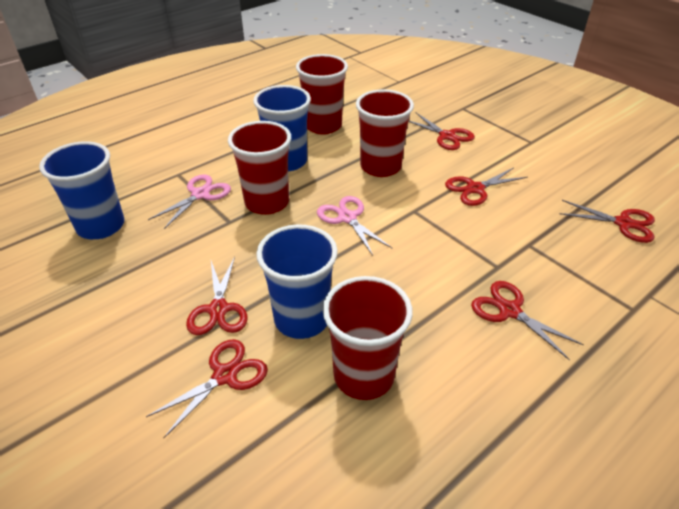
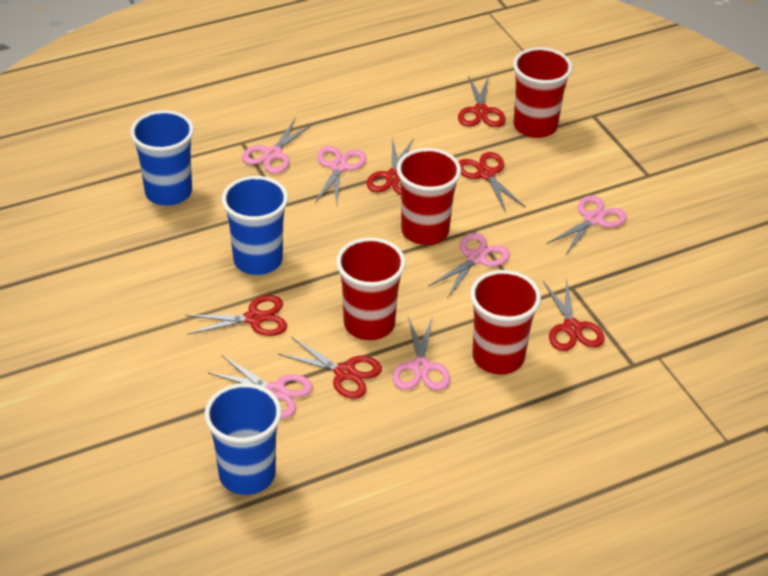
pink scissors: 2 -> 6

